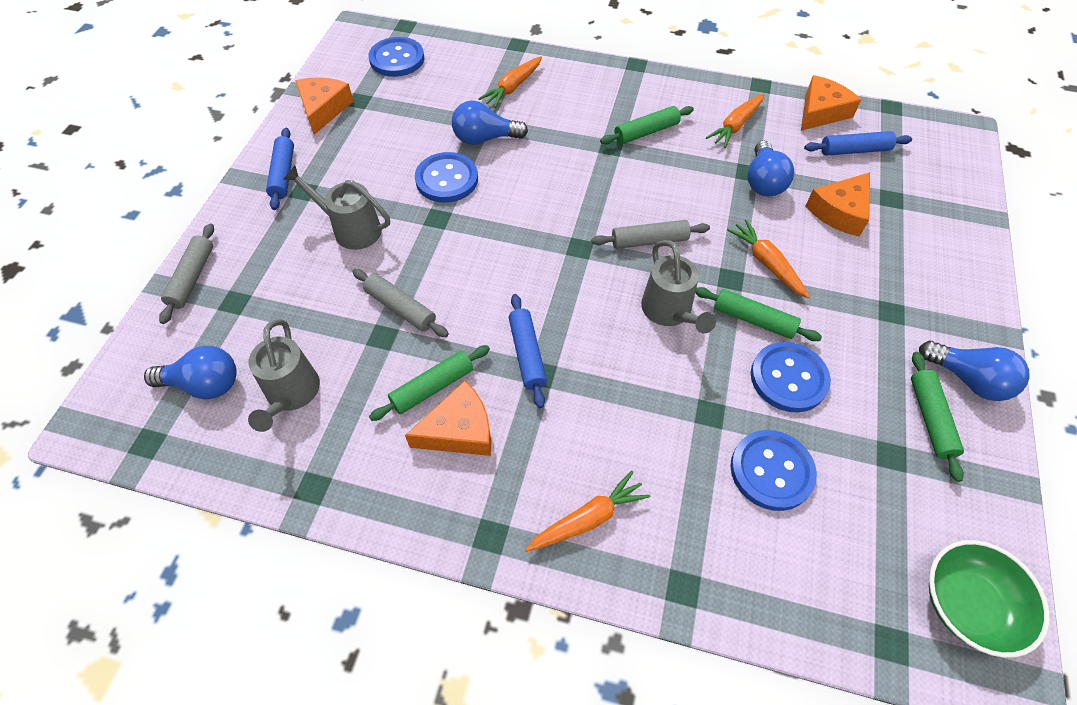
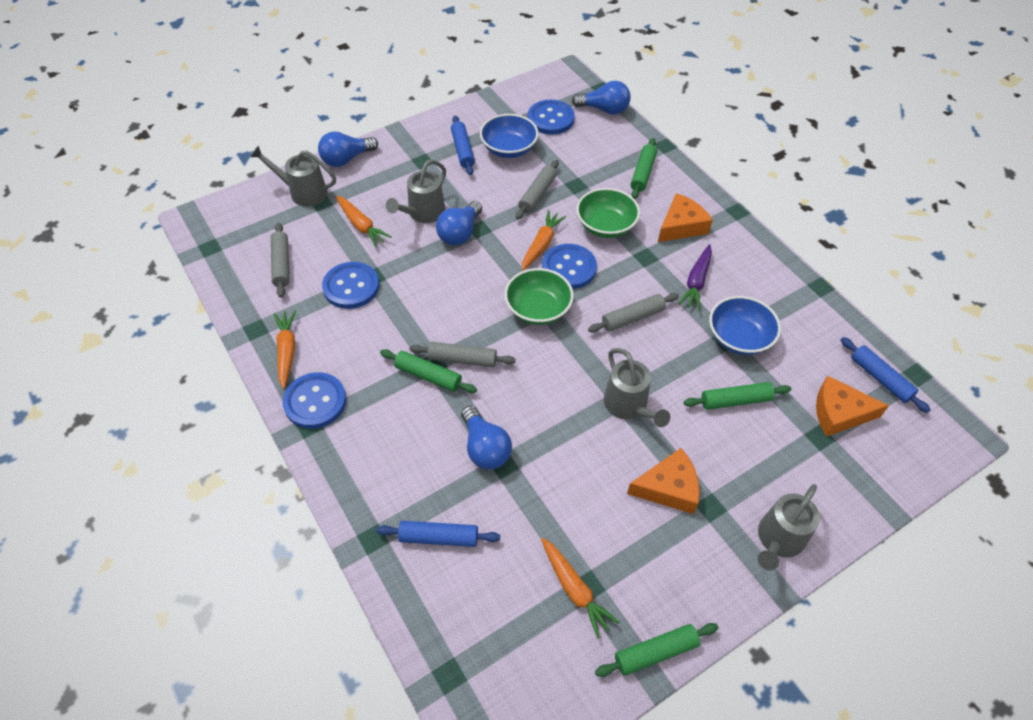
blue bowl: 0 -> 2
green bowl: 1 -> 2
grey rolling pin: 3 -> 4
grey watering can: 3 -> 4
orange cheese: 4 -> 3
purple carrot: 0 -> 1

